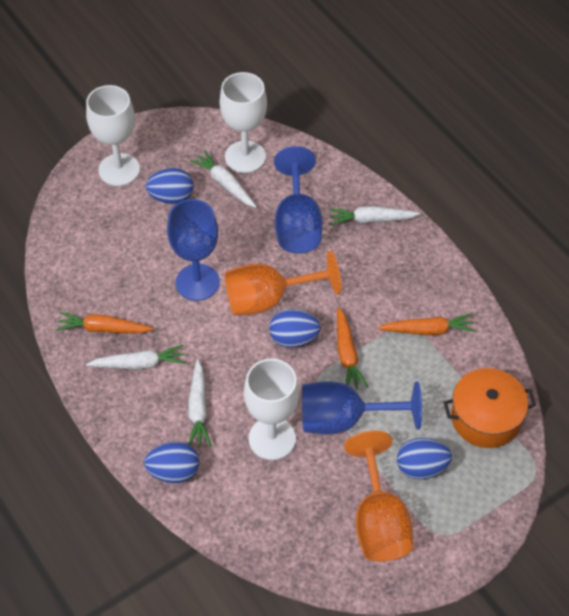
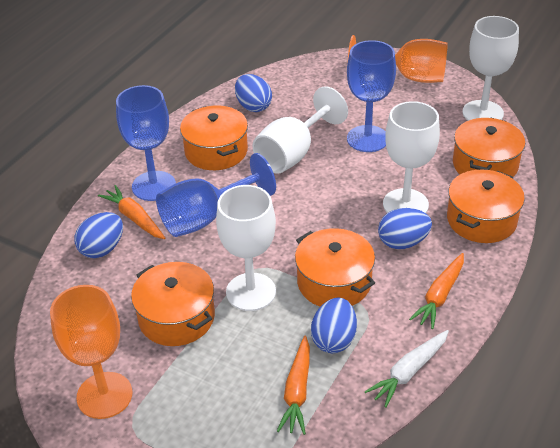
orange pot: 1 -> 5
white carrot: 4 -> 1
white goblet: 3 -> 4

